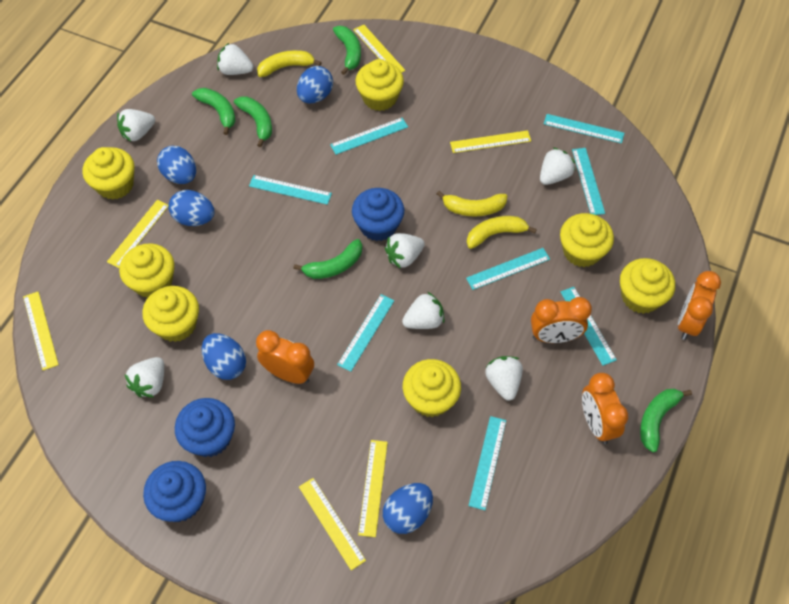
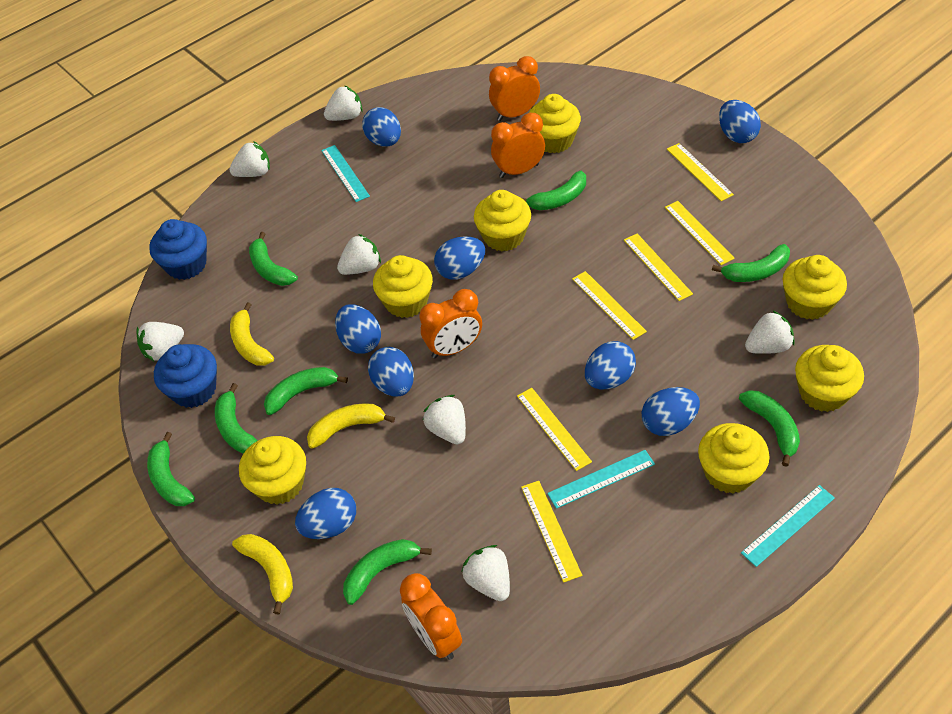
blue cupcake: 3 -> 2
blue egg: 5 -> 8
green banana: 5 -> 8
turquoise ruler: 8 -> 3

